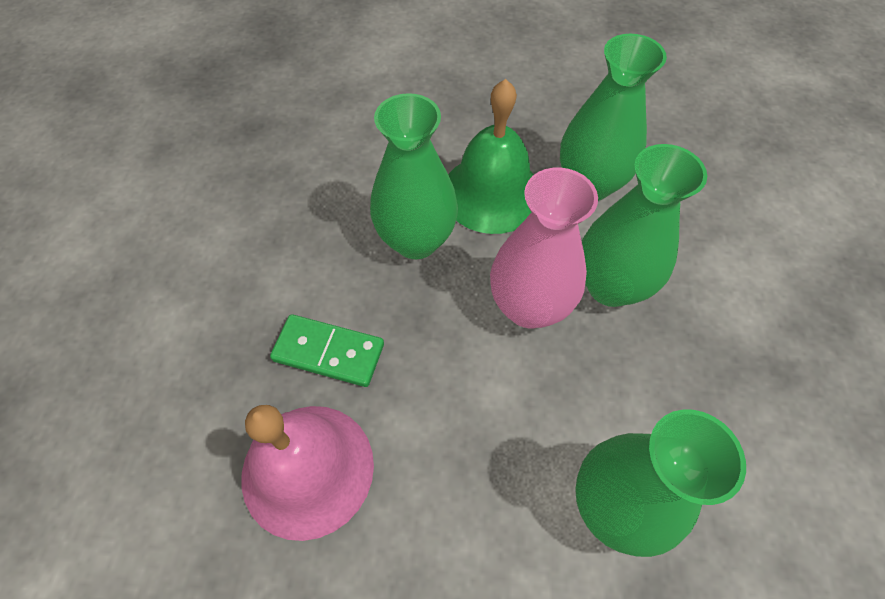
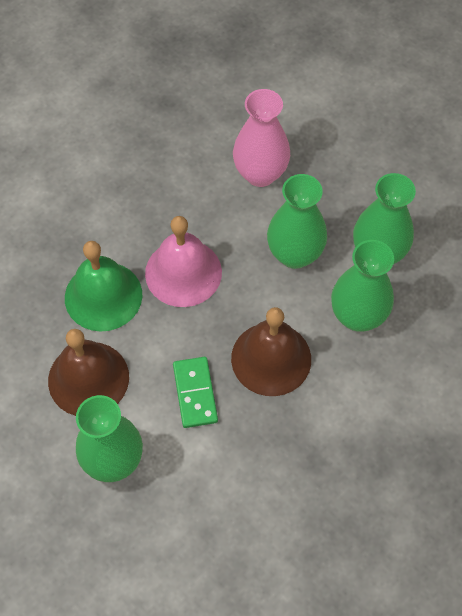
brown bell: 0 -> 2

